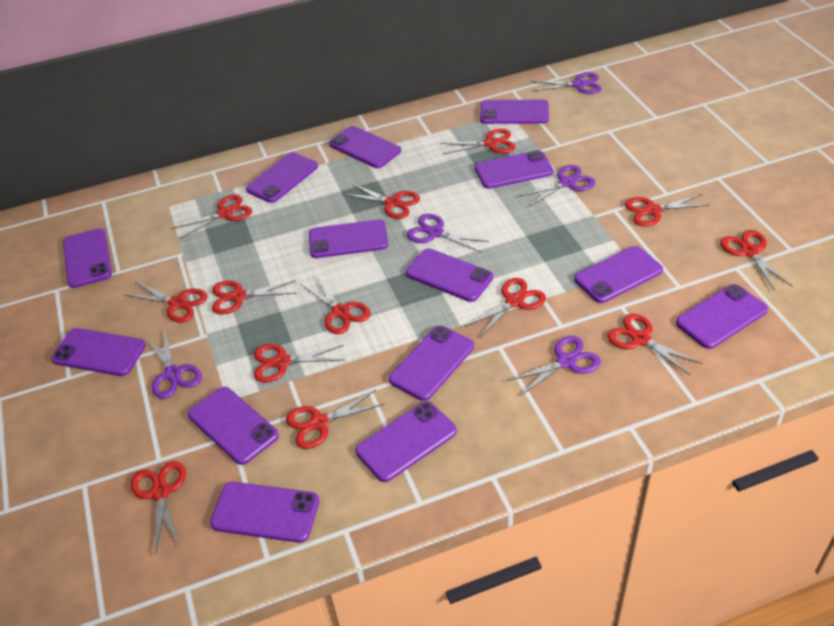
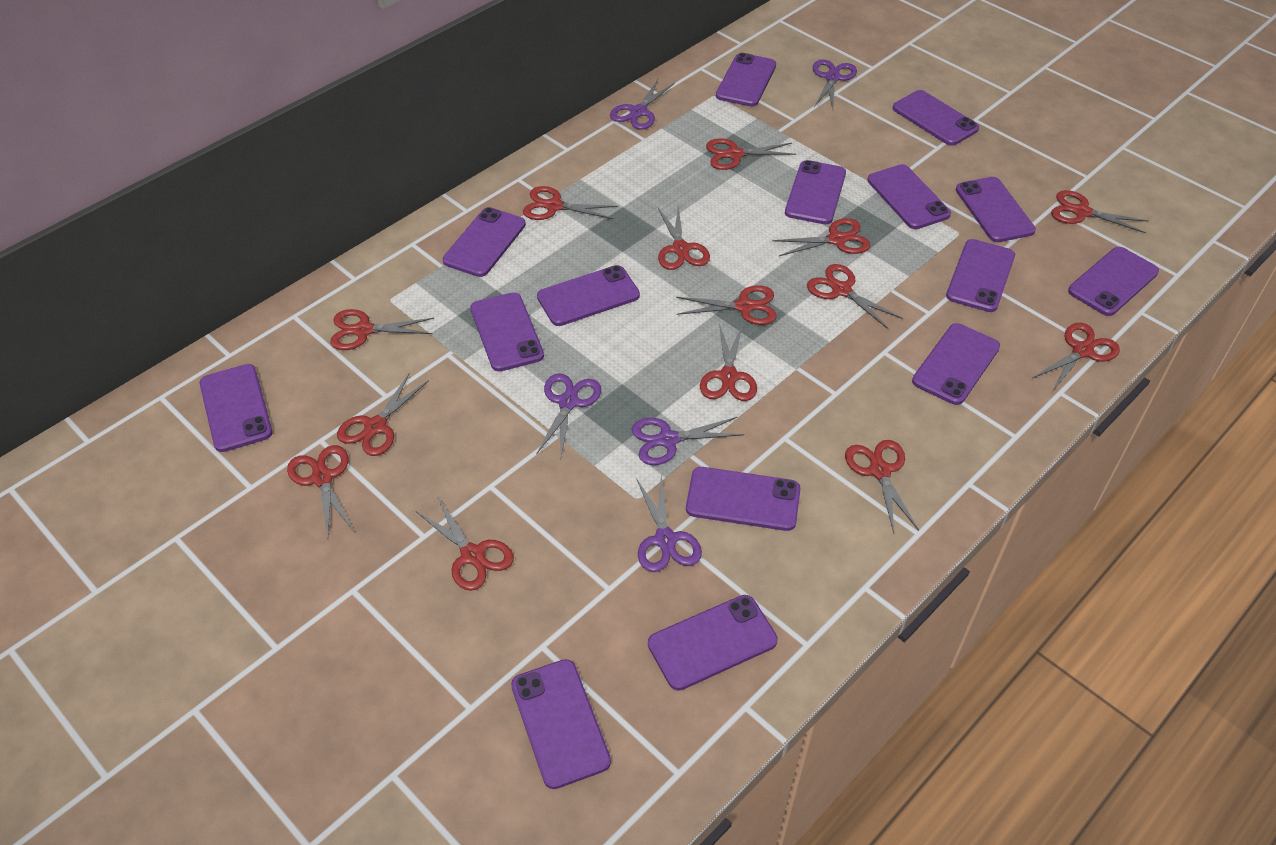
purple phone: 14 -> 15
red scissors: 13 -> 14

